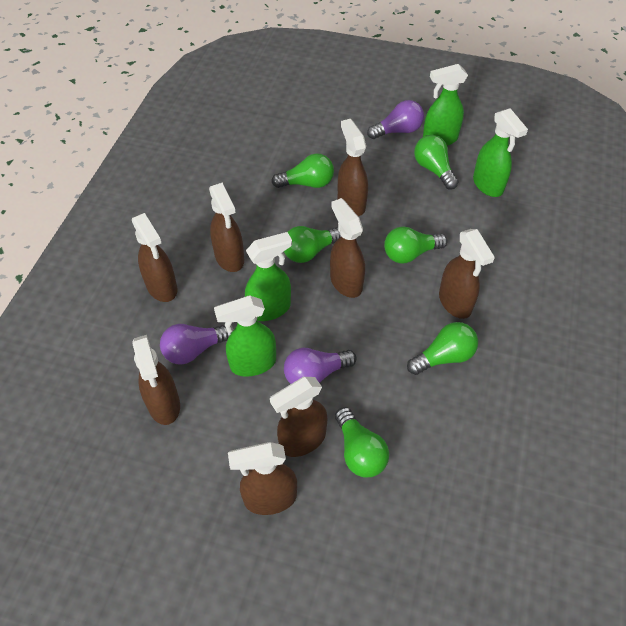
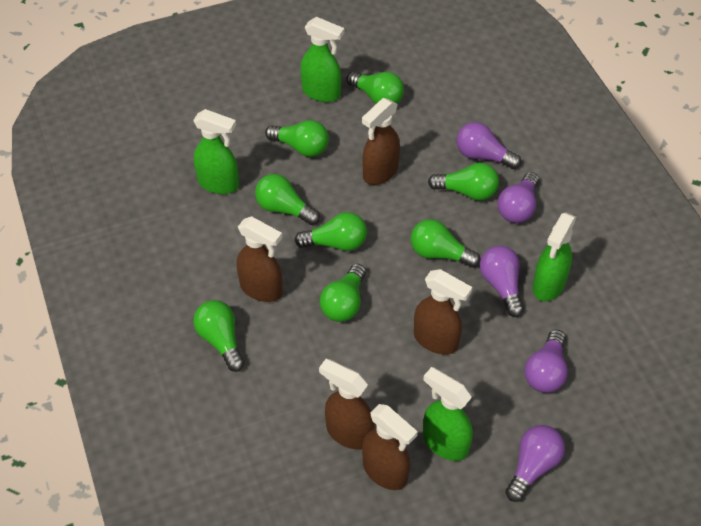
brown spray bottle: 8 -> 5
green light bulb: 6 -> 8
purple light bulb: 3 -> 5

